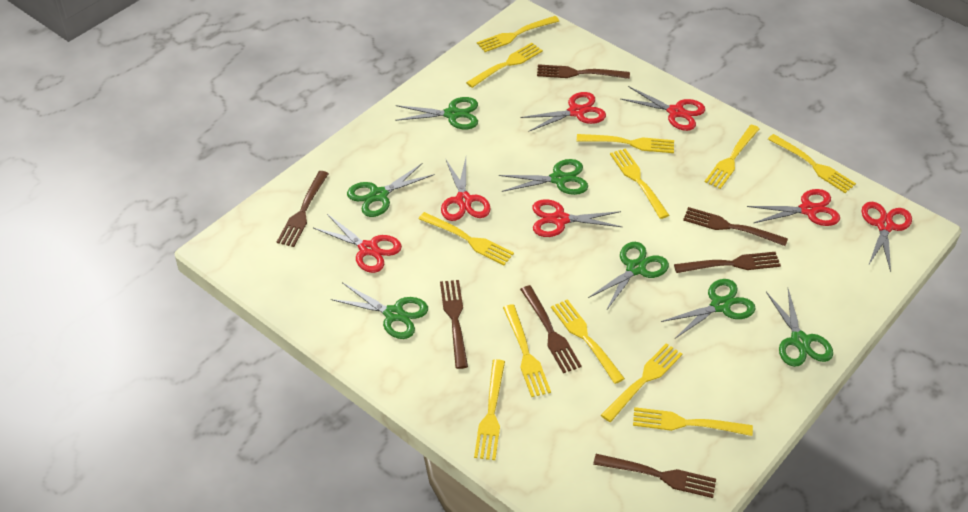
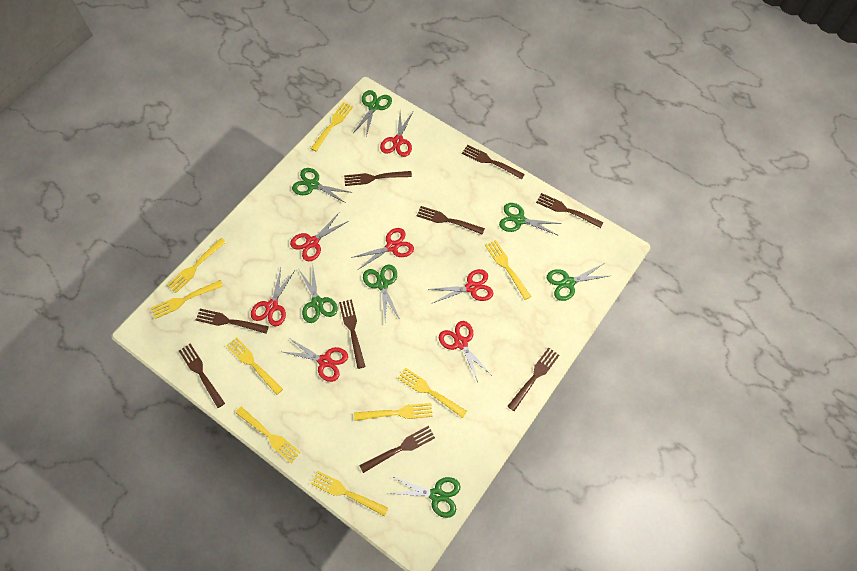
brown fork: 7 -> 9
yellow fork: 12 -> 9

